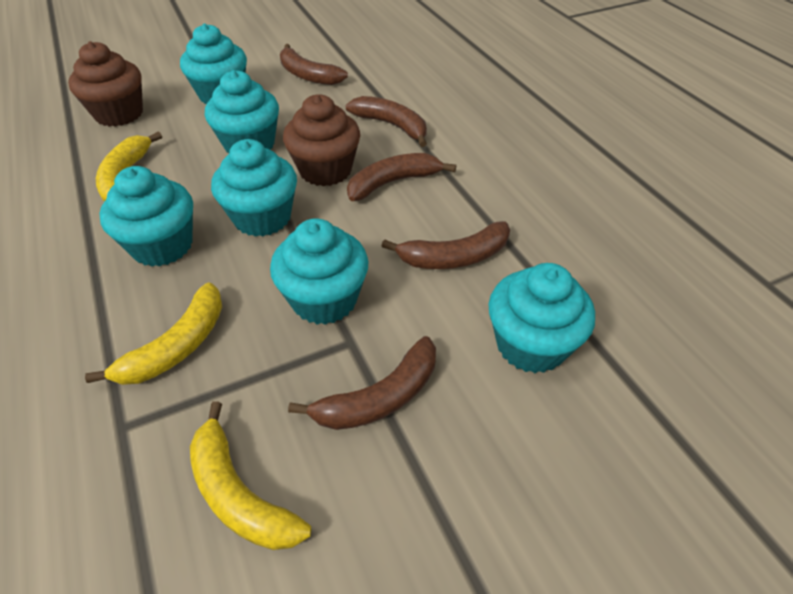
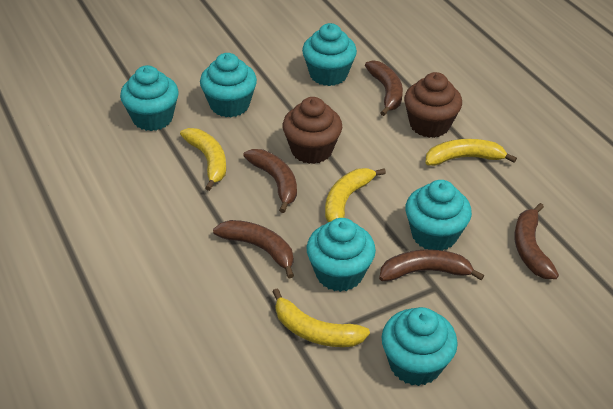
yellow banana: 3 -> 4

